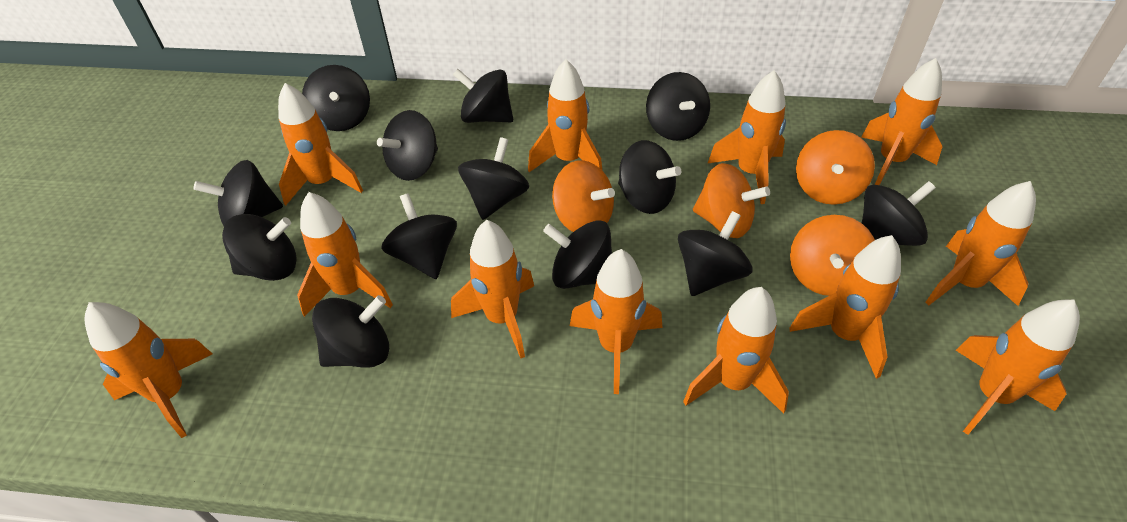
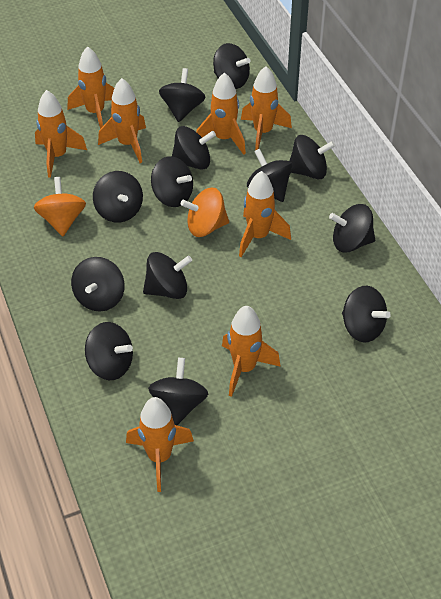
orange rocket: 12 -> 8
orange spinning top: 4 -> 2

